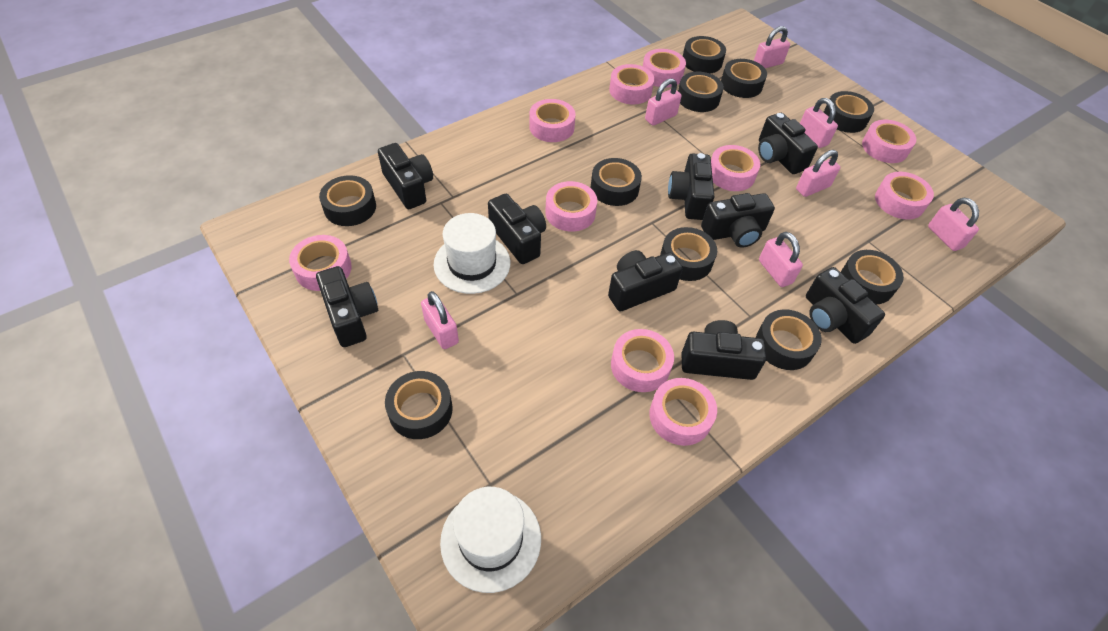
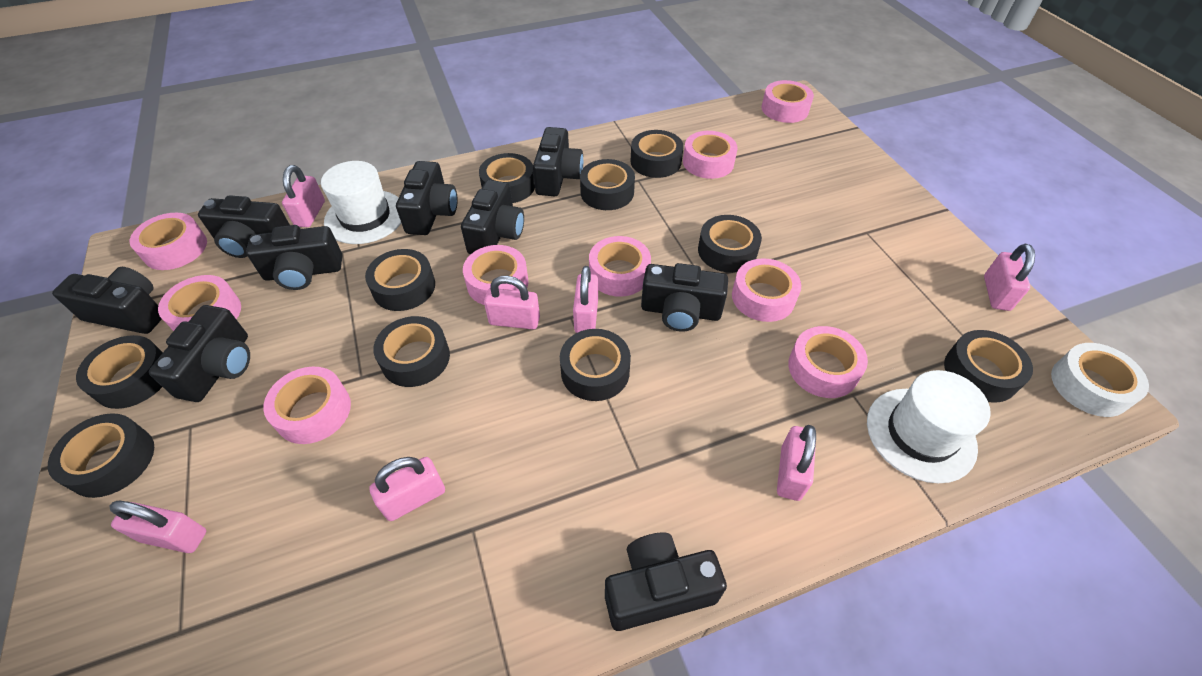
pink tape: 10 -> 9
white tape: 0 -> 1

